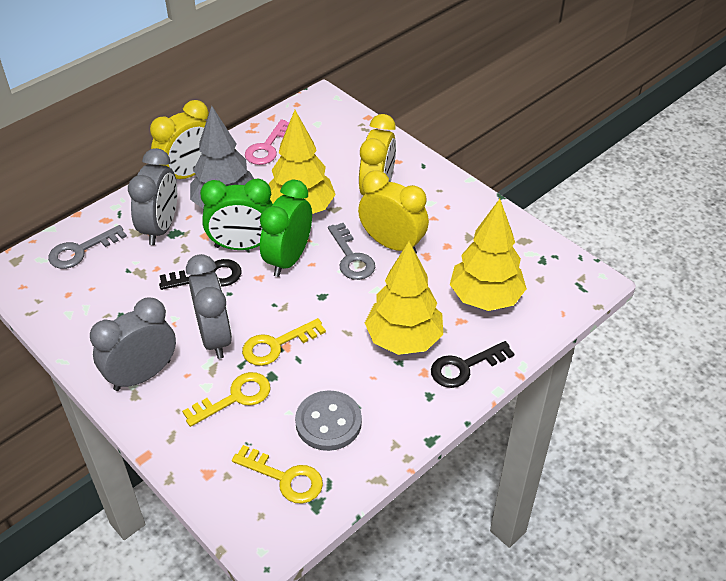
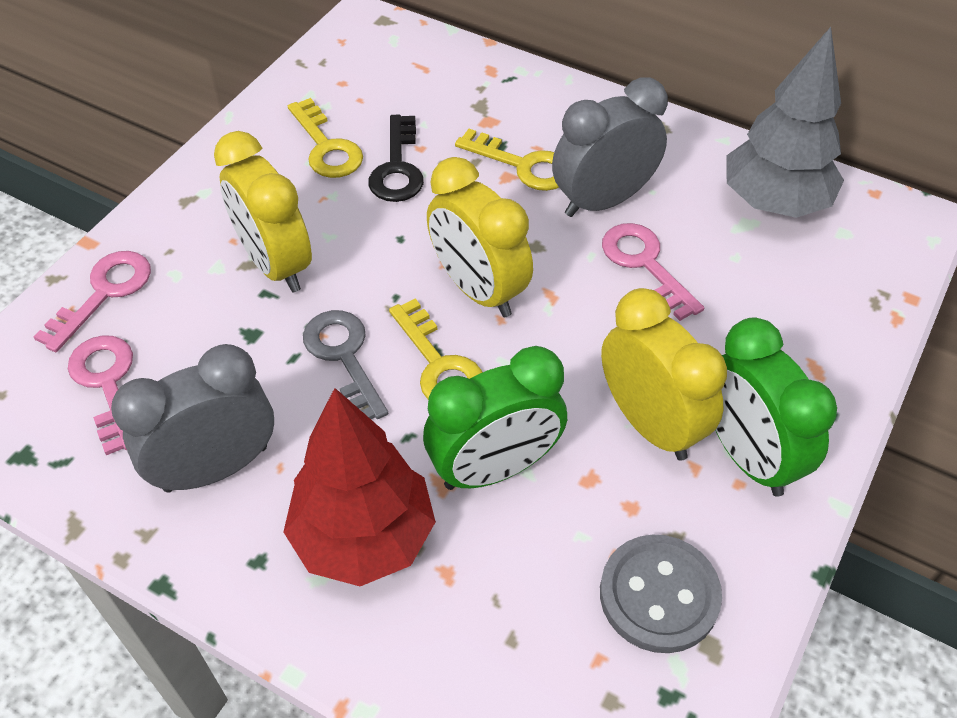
black key: 2 -> 1
grey clock: 3 -> 2
grey key: 2 -> 1
pink key: 1 -> 3
red tree: 0 -> 1
yellow tree: 3 -> 0

